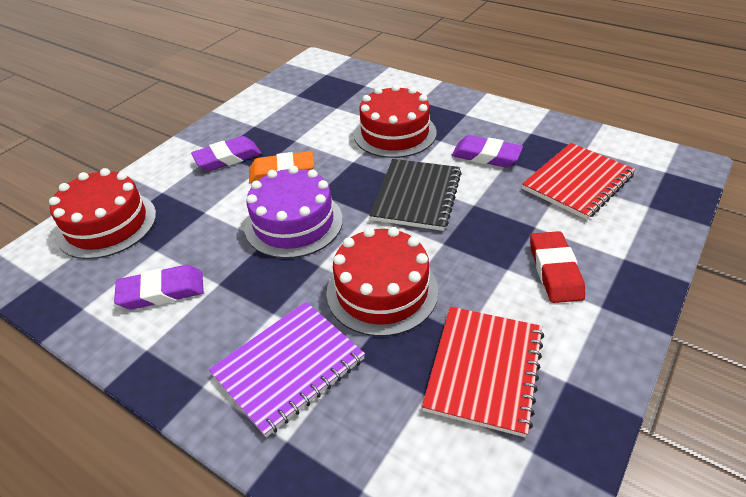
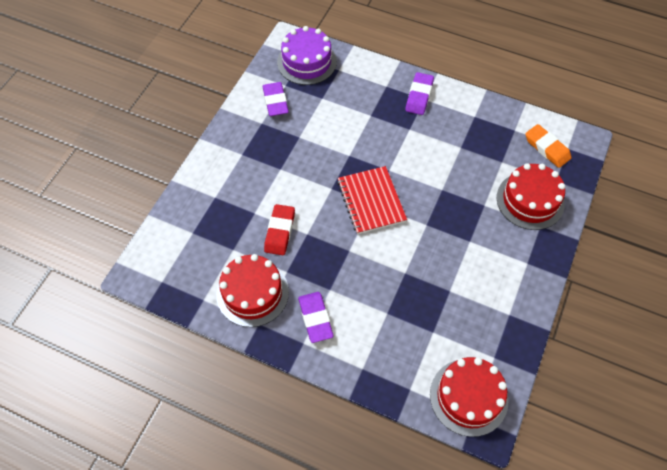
black notebook: 1 -> 0
purple notebook: 1 -> 0
red notebook: 2 -> 1

